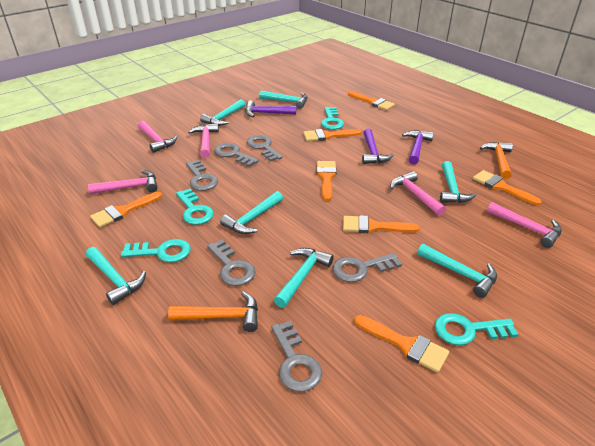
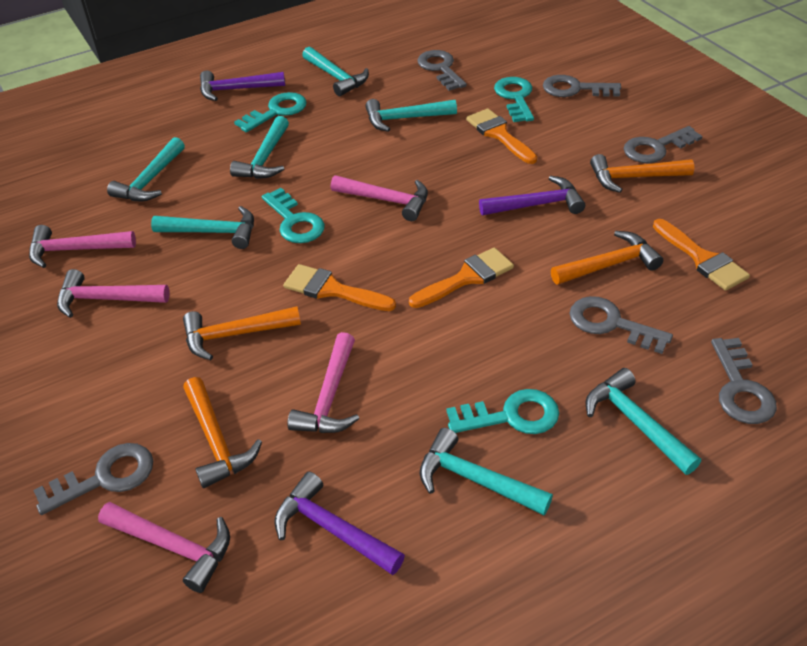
orange brush: 7 -> 4
orange hammer: 2 -> 4

